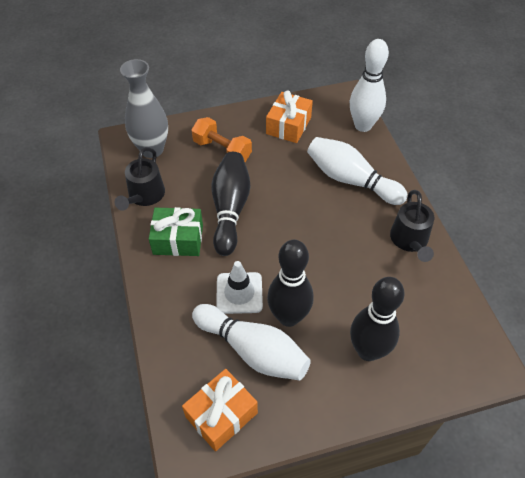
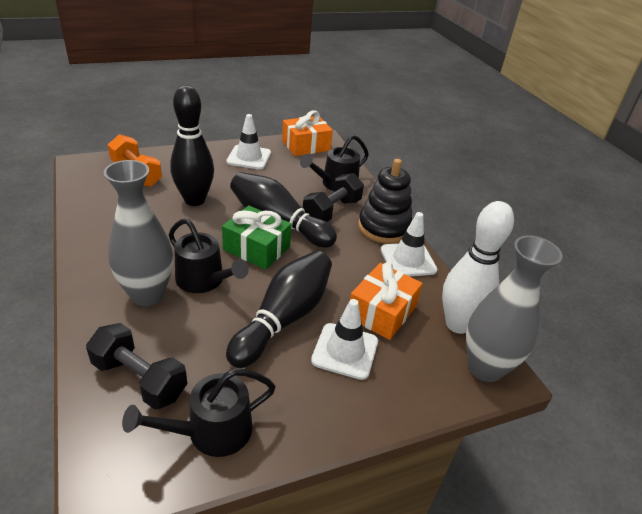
black dumbbell: 0 -> 2
black stacking toy: 0 -> 1
black watering can: 2 -> 3
grey vase: 1 -> 2
white bowling pin: 3 -> 1
white traffic cone: 1 -> 3

